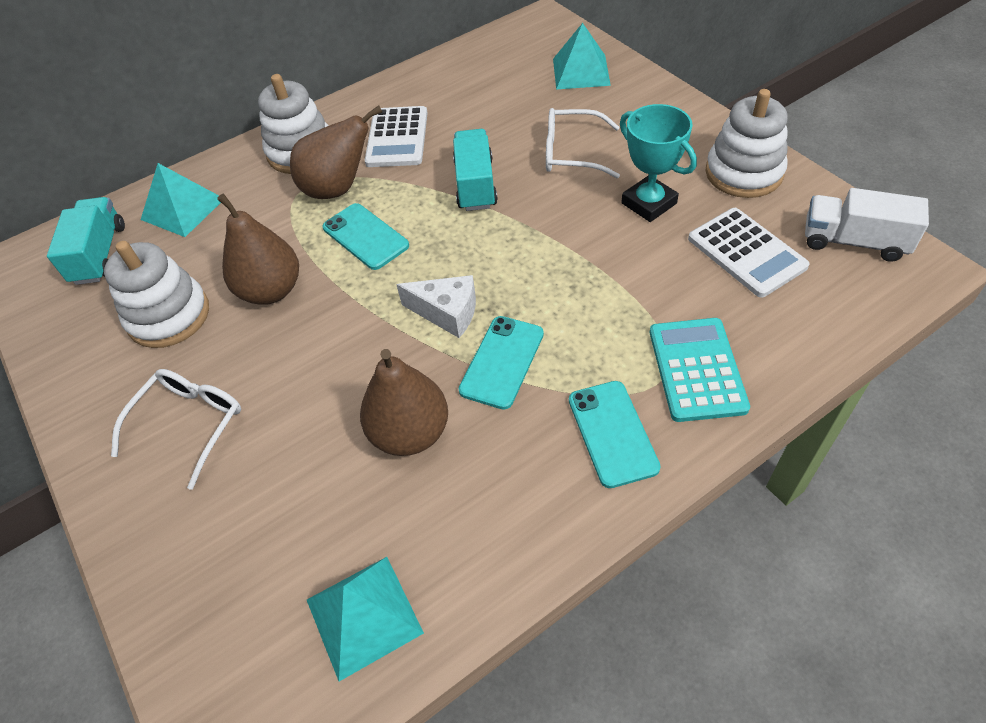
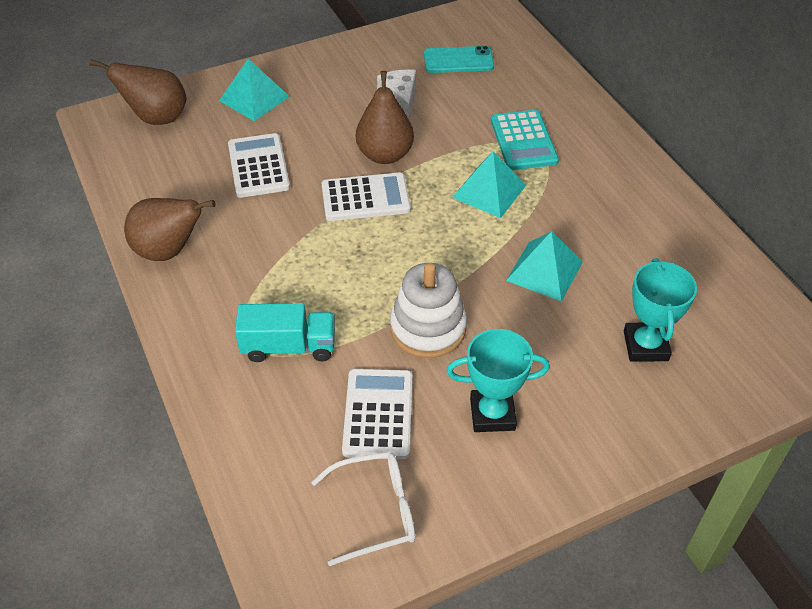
turquoise phone: 3 -> 1
turquoise trophy: 1 -> 2
turquoise truck: 2 -> 1
white calculator: 2 -> 3
white glasses: 2 -> 1
white stacking toy: 3 -> 1
white truck: 1 -> 0

